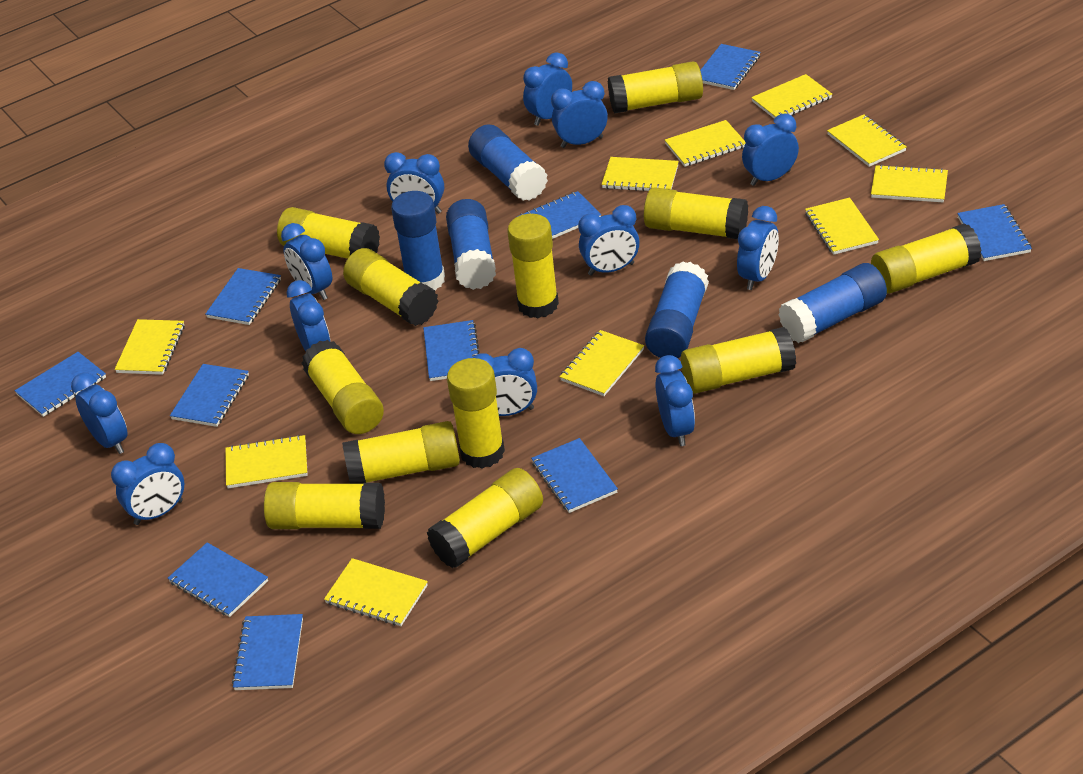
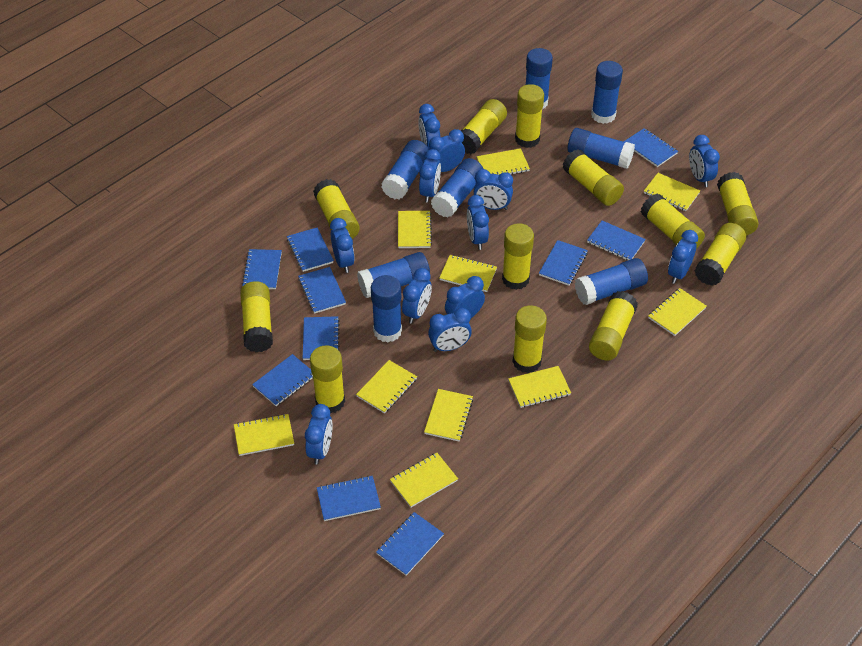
blue glue stick: 5 -> 8

